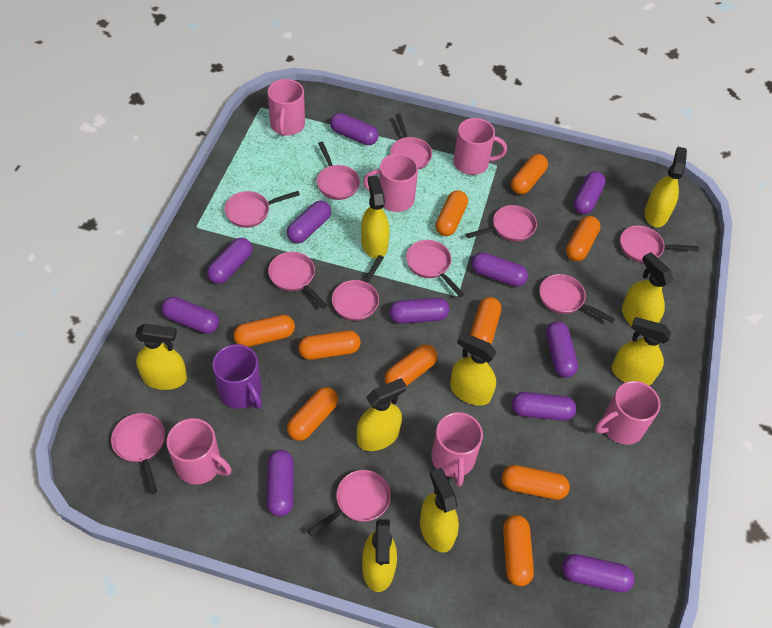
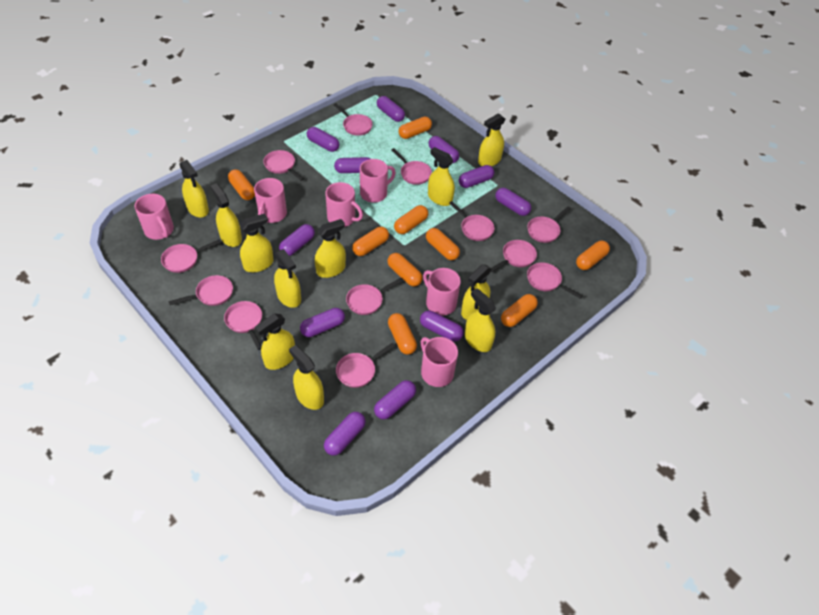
orange capsule: 10 -> 9
pink pan: 11 -> 12
purple mug: 1 -> 0
yellow spray bottle: 9 -> 11

